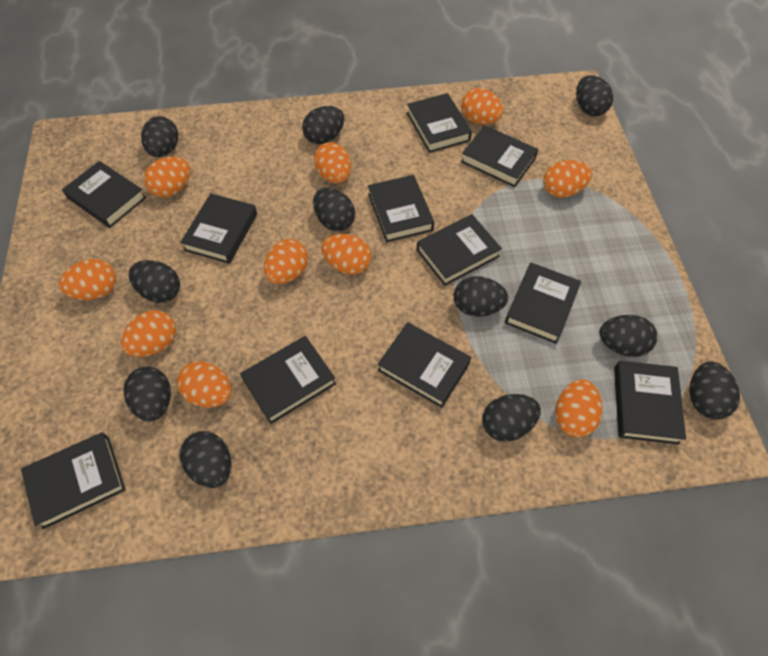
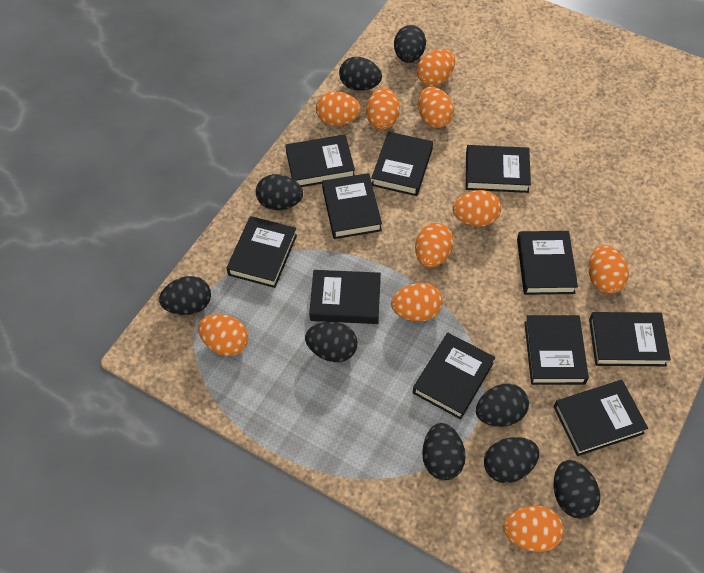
black egg: 11 -> 9

